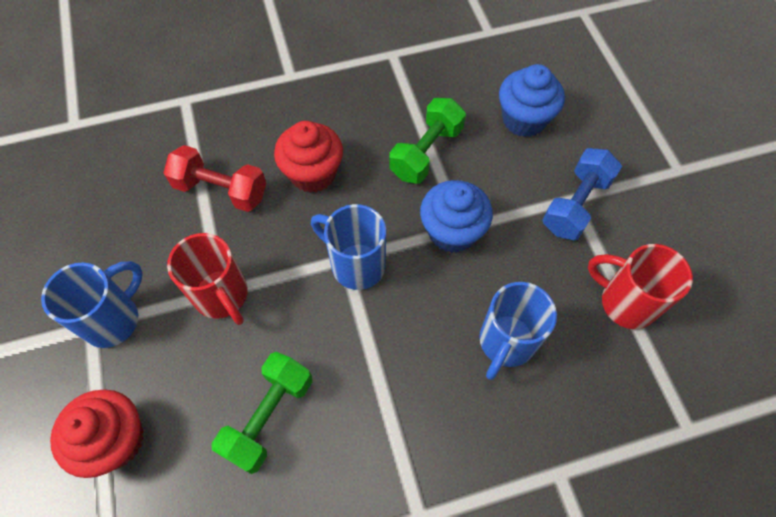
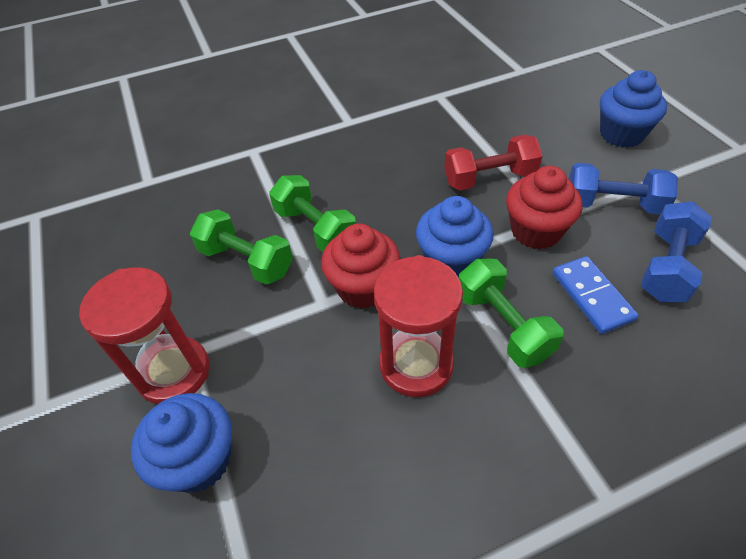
blue cupcake: 2 -> 3
blue domino: 0 -> 1
blue dumbbell: 1 -> 2
blue mug: 3 -> 0
green dumbbell: 2 -> 3
red hourglass: 0 -> 2
red mug: 2 -> 0

